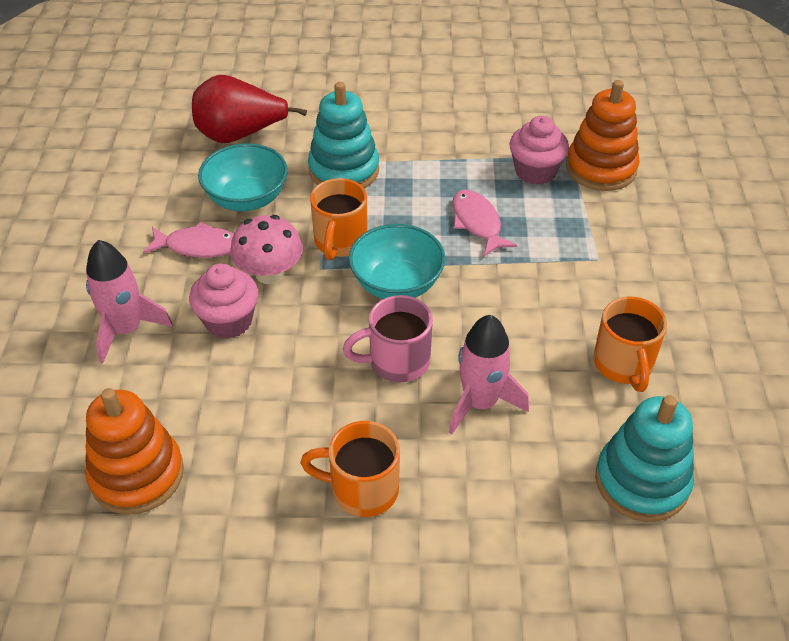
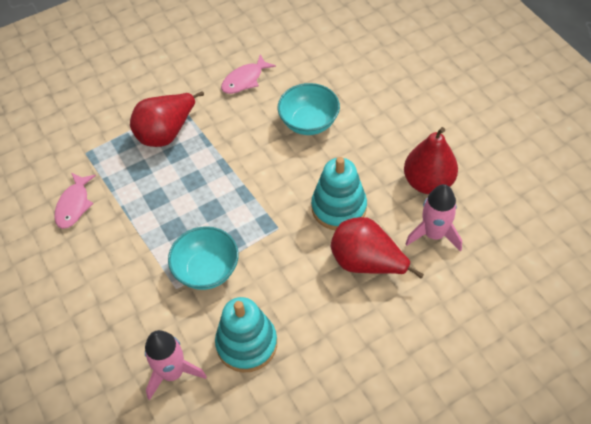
orange mug: 3 -> 0
orange stacking toy: 2 -> 0
pink cupcake: 2 -> 0
pink mug: 1 -> 0
pink mushroom: 1 -> 0
red pear: 1 -> 3

